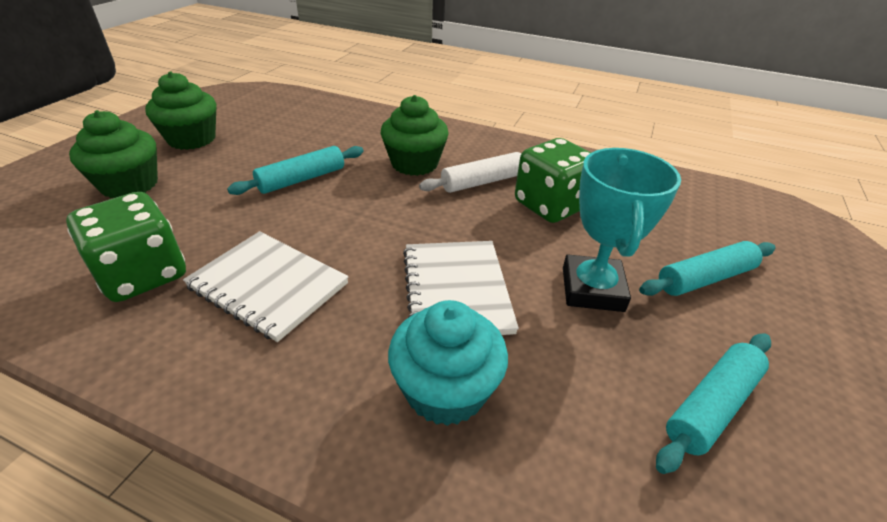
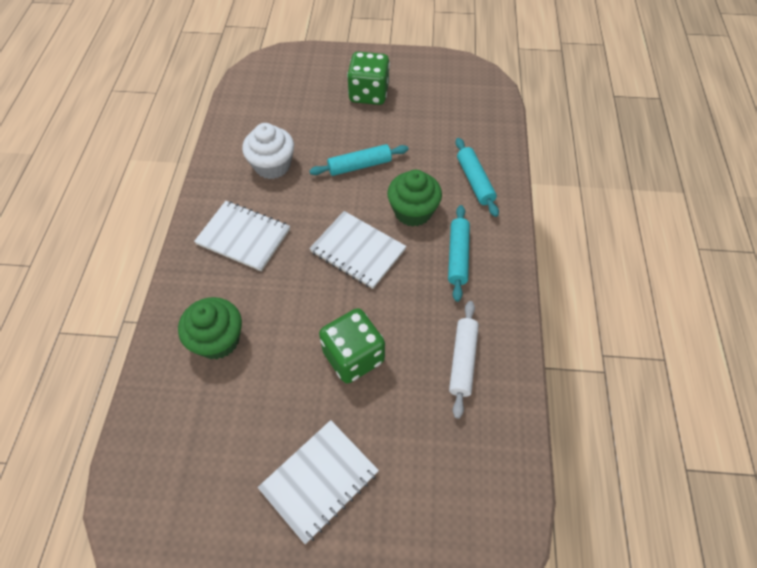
green cupcake: 3 -> 2
turquoise cupcake: 1 -> 0
turquoise trophy: 1 -> 0
white cupcake: 0 -> 1
white notebook: 2 -> 3

